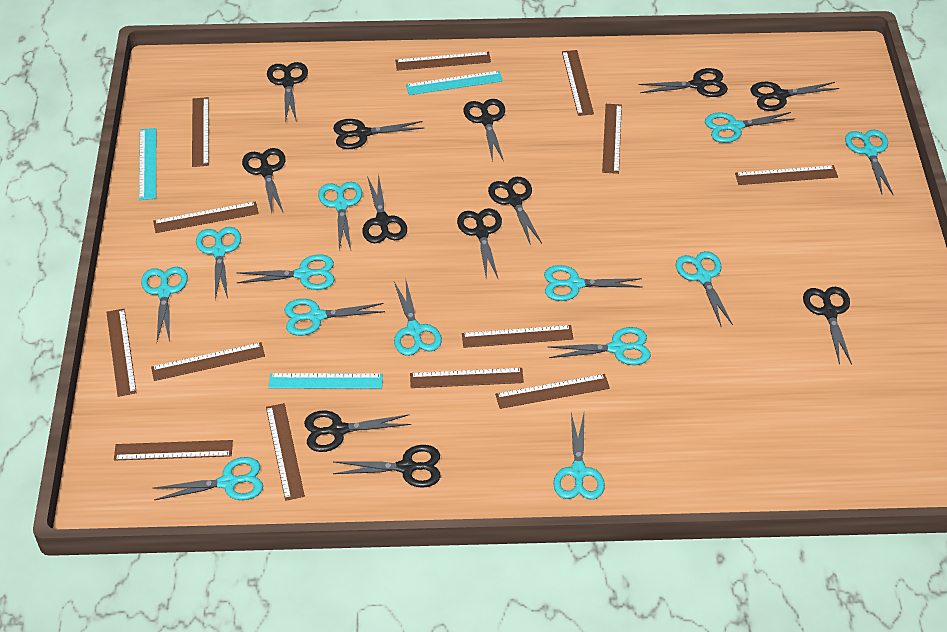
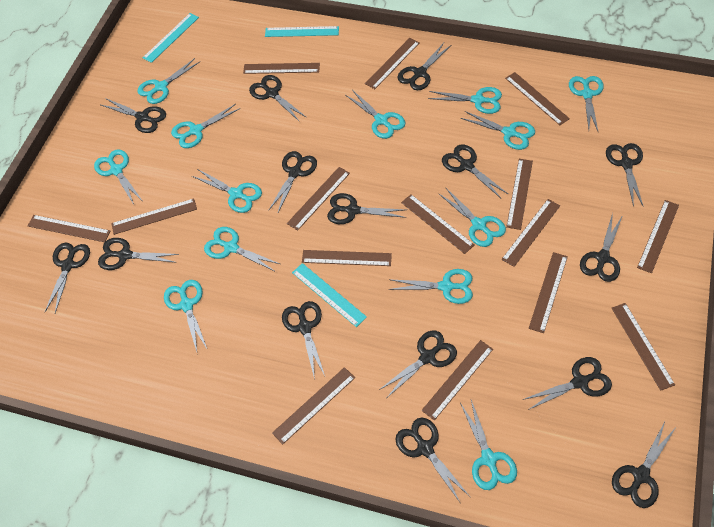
black scissors: 12 -> 15
brown ruler: 13 -> 15

